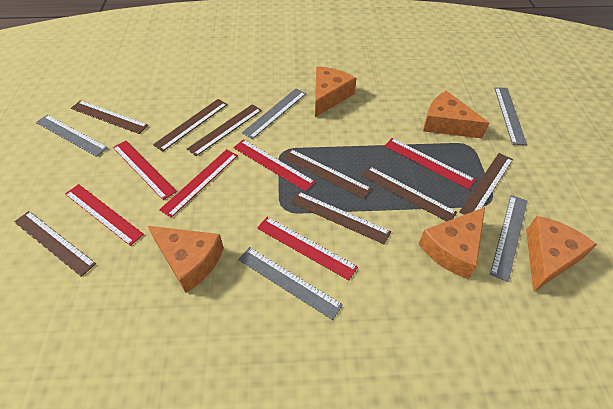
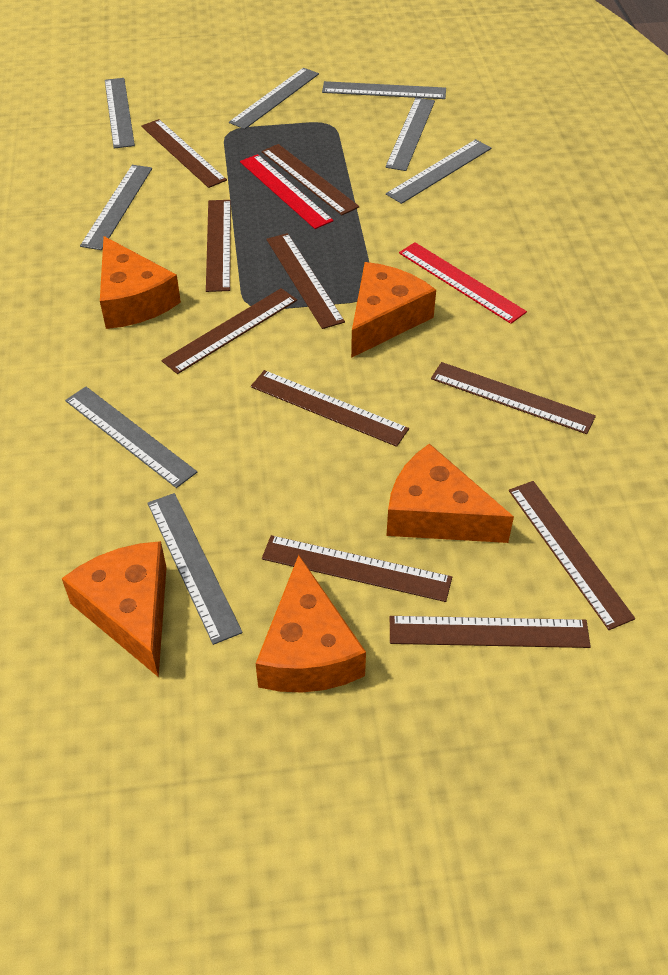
brown ruler: 8 -> 10
grey ruler: 5 -> 8
red ruler: 6 -> 2

